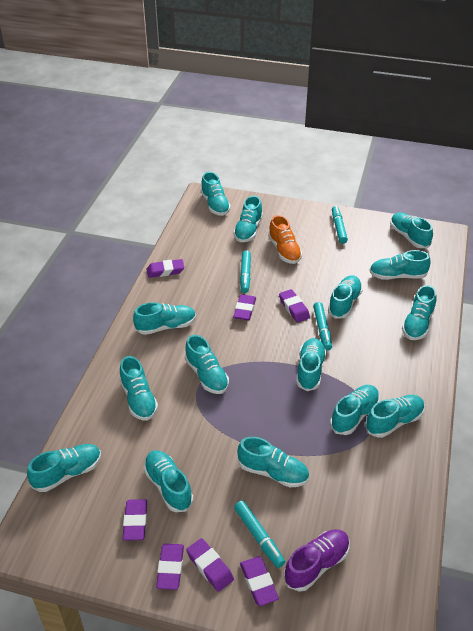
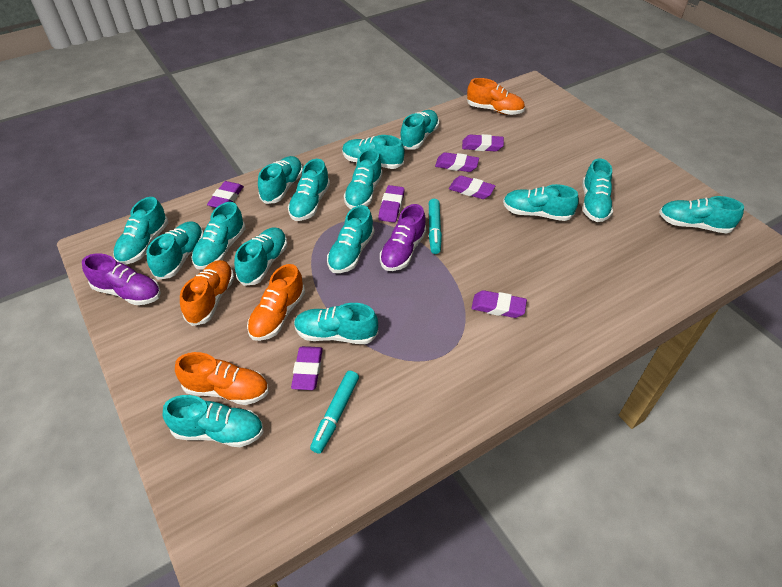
orange shoe: 1 -> 4
purple shoe: 1 -> 2
turquoise marker: 4 -> 2

